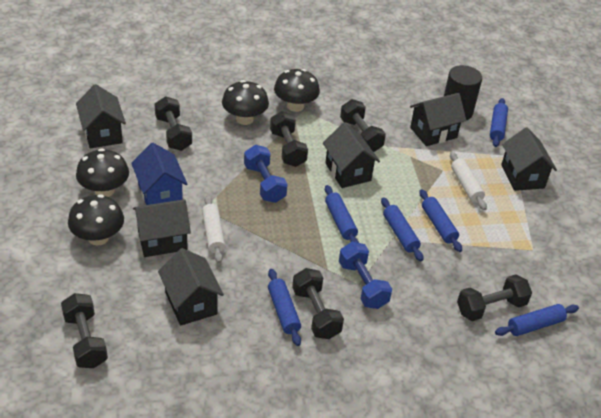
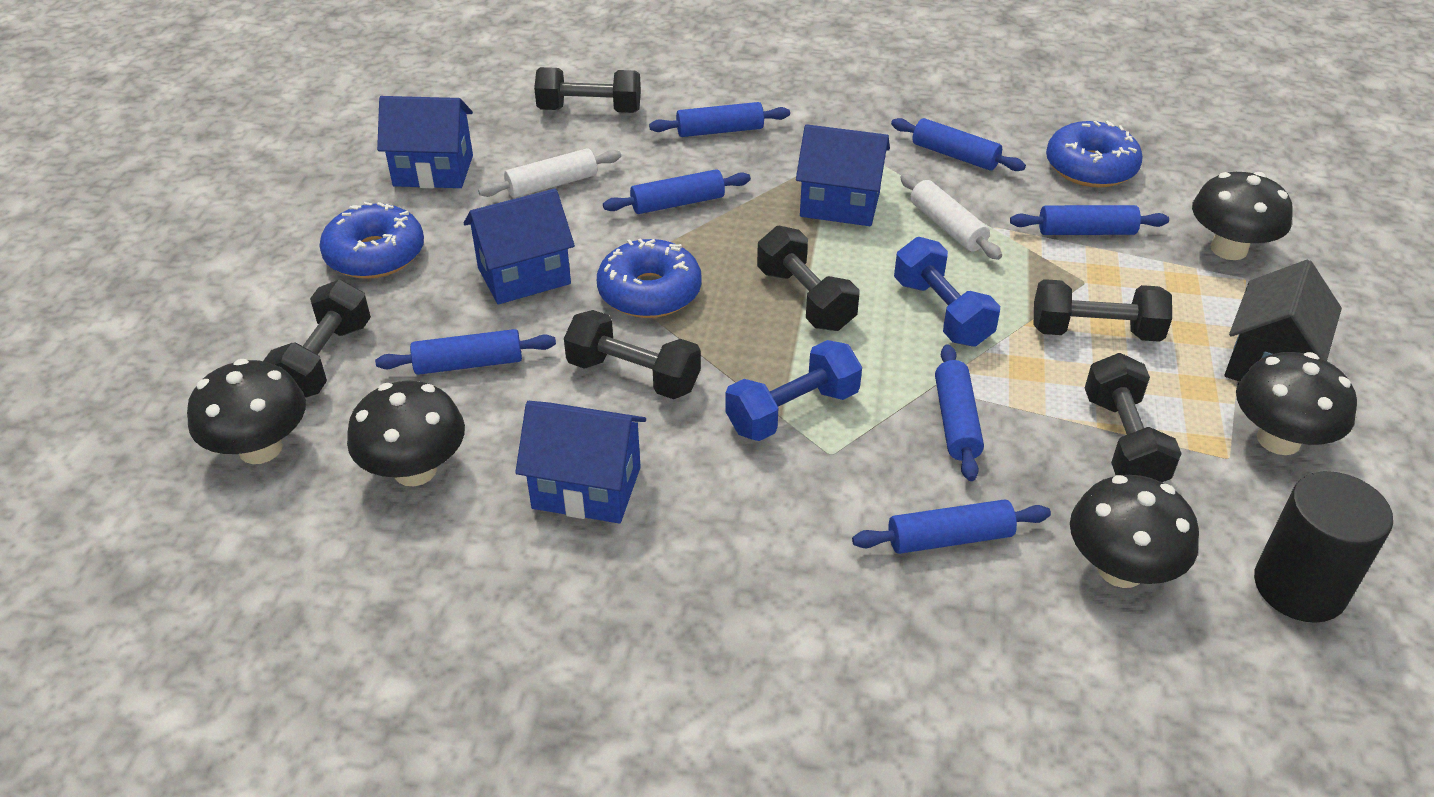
black house: 6 -> 1
black mushroom: 4 -> 5
blue donut: 0 -> 3
blue house: 1 -> 4
blue rolling pin: 6 -> 7

